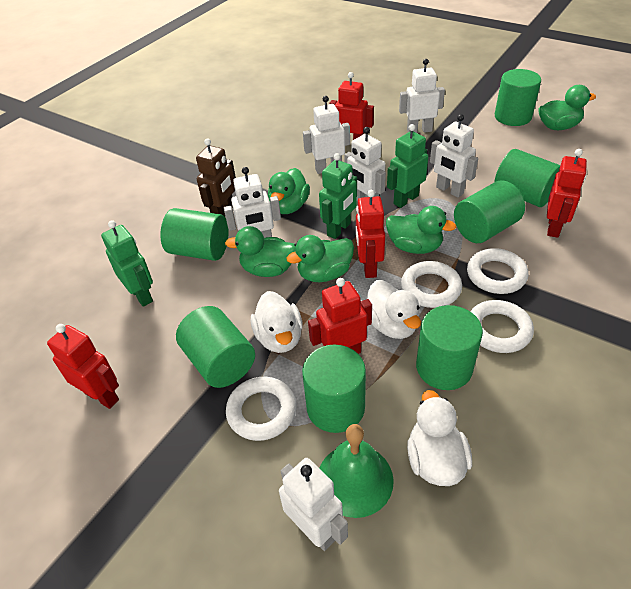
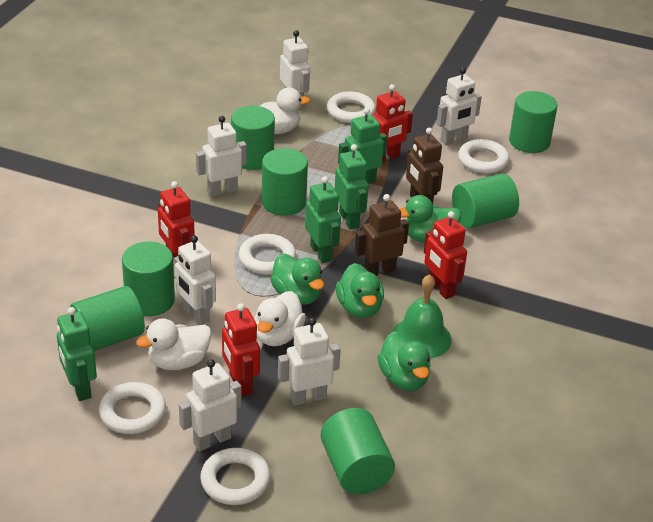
brown robot: 1 -> 2
green duck: 5 -> 4
green robot: 3 -> 4
red robot: 5 -> 4
white ring: 4 -> 5

